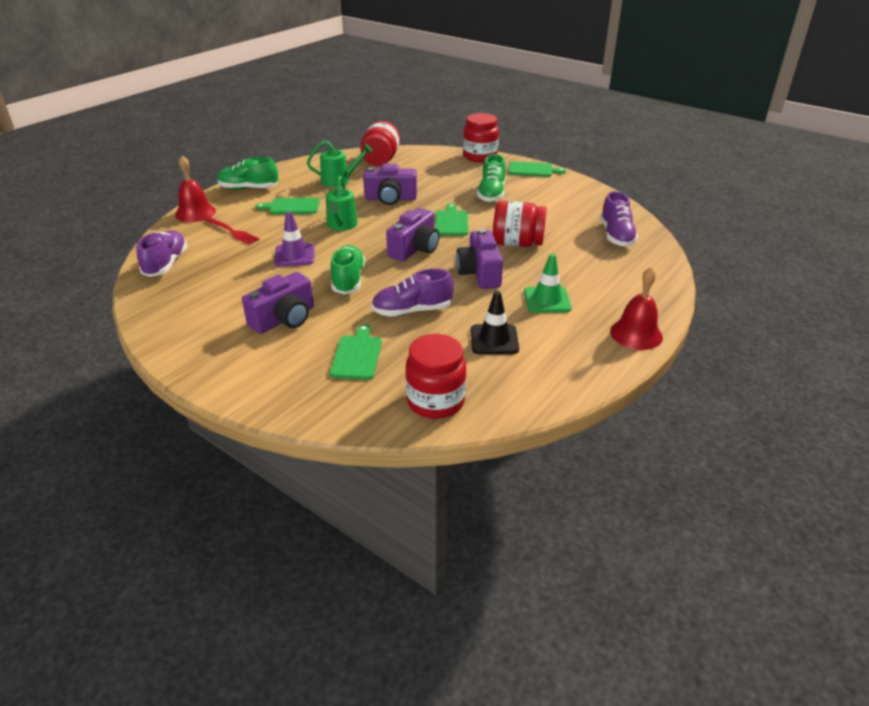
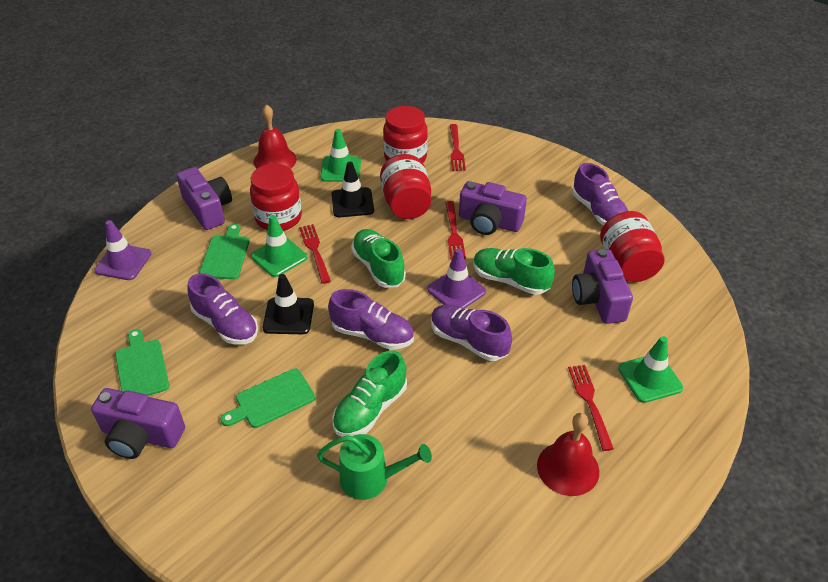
black traffic cone: 1 -> 2
green cutting board: 4 -> 3
green traffic cone: 1 -> 3
green watering can: 2 -> 1
purple shoe: 3 -> 4
purple traffic cone: 1 -> 2
red fork: 1 -> 4

